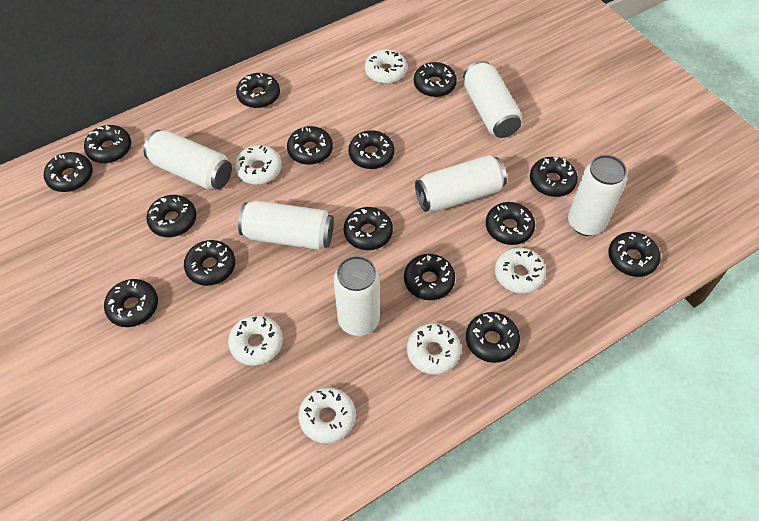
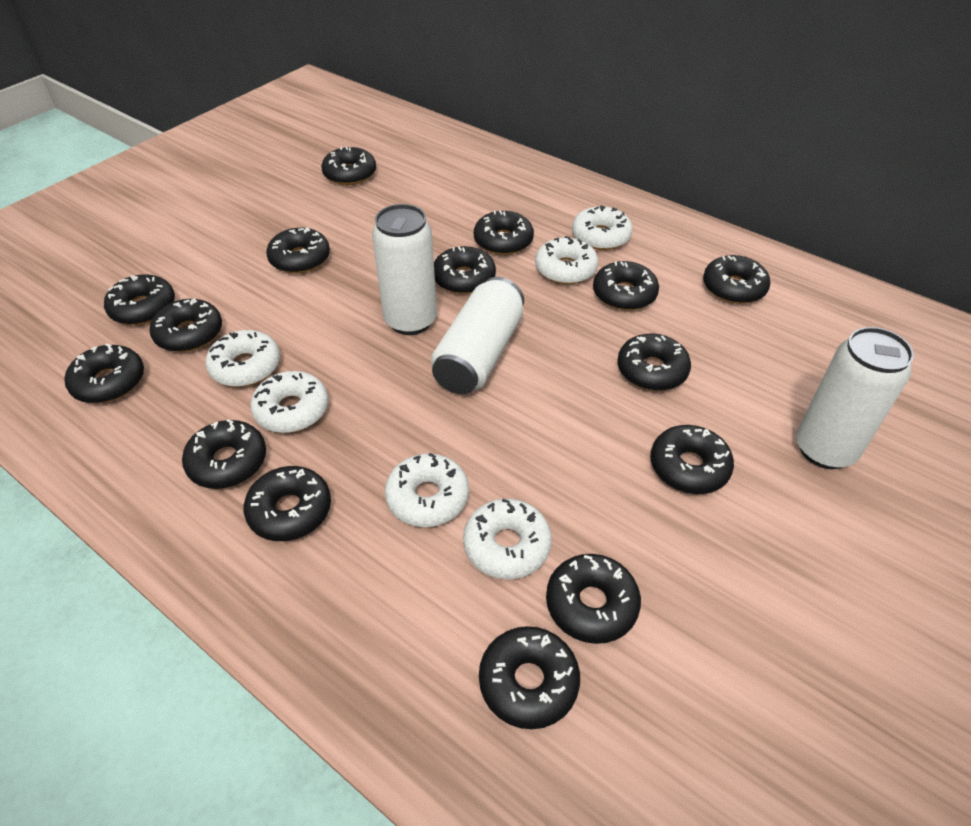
white can: 6 -> 3

